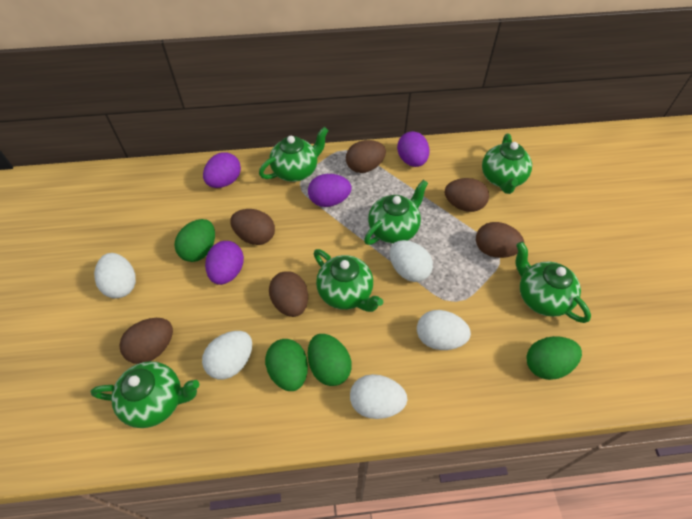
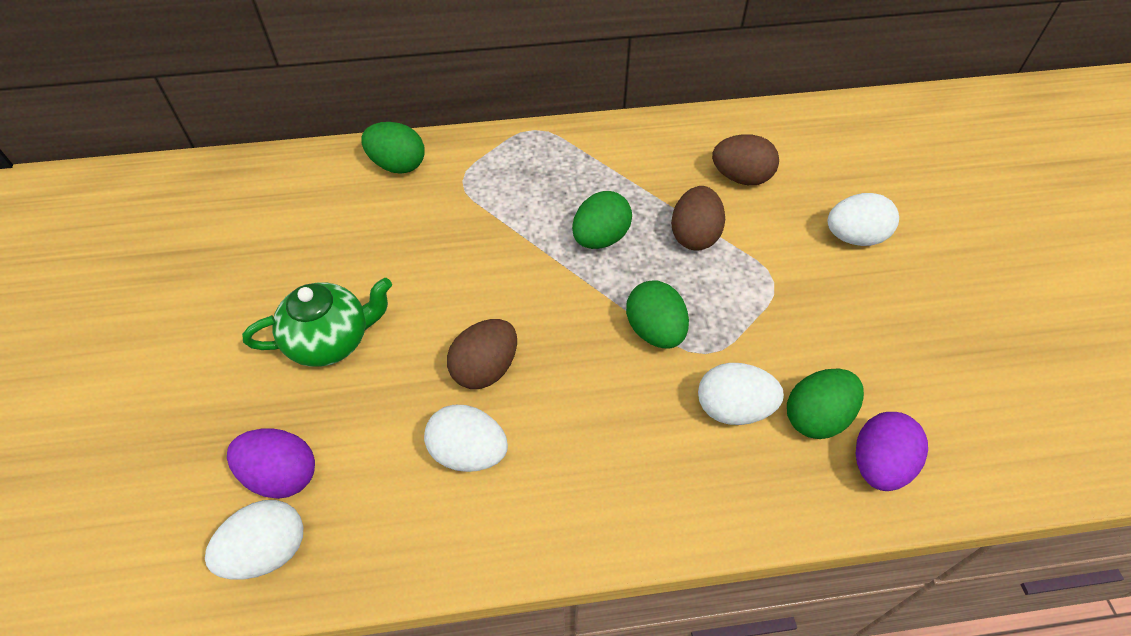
brown egg: 6 -> 3
green teapot: 6 -> 1
purple egg: 4 -> 2
white egg: 5 -> 4

